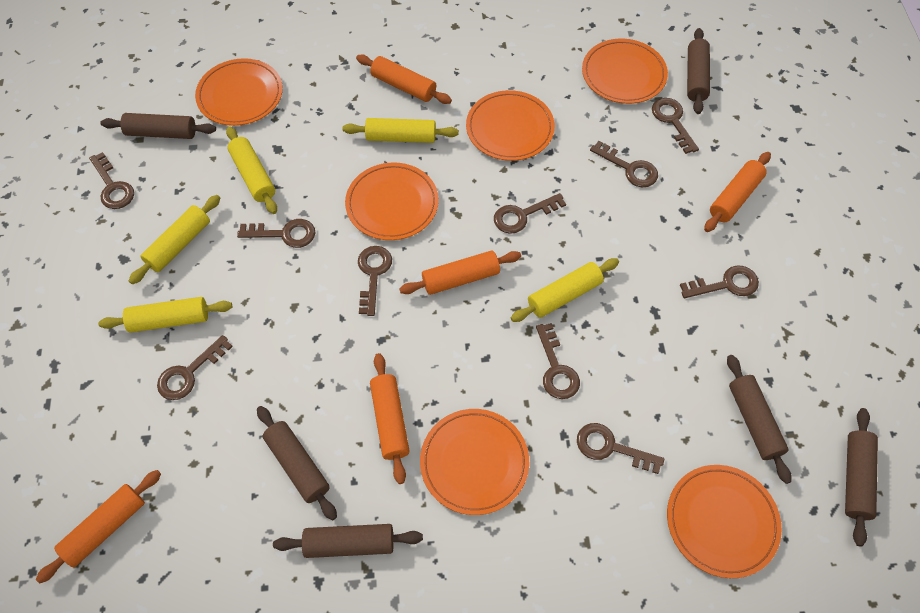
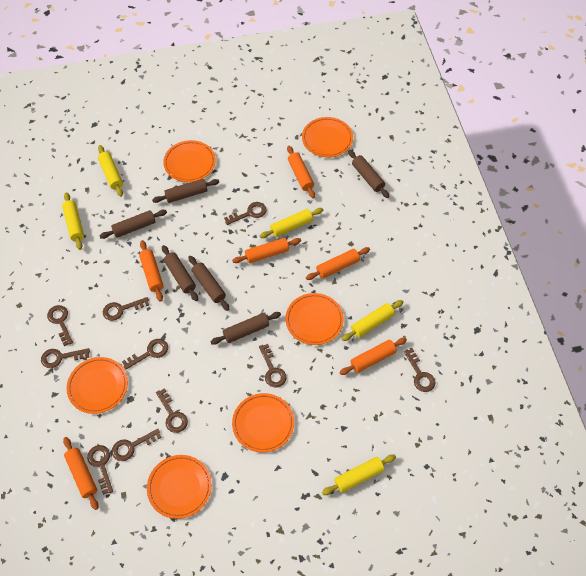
orange rolling pin: 5 -> 6

